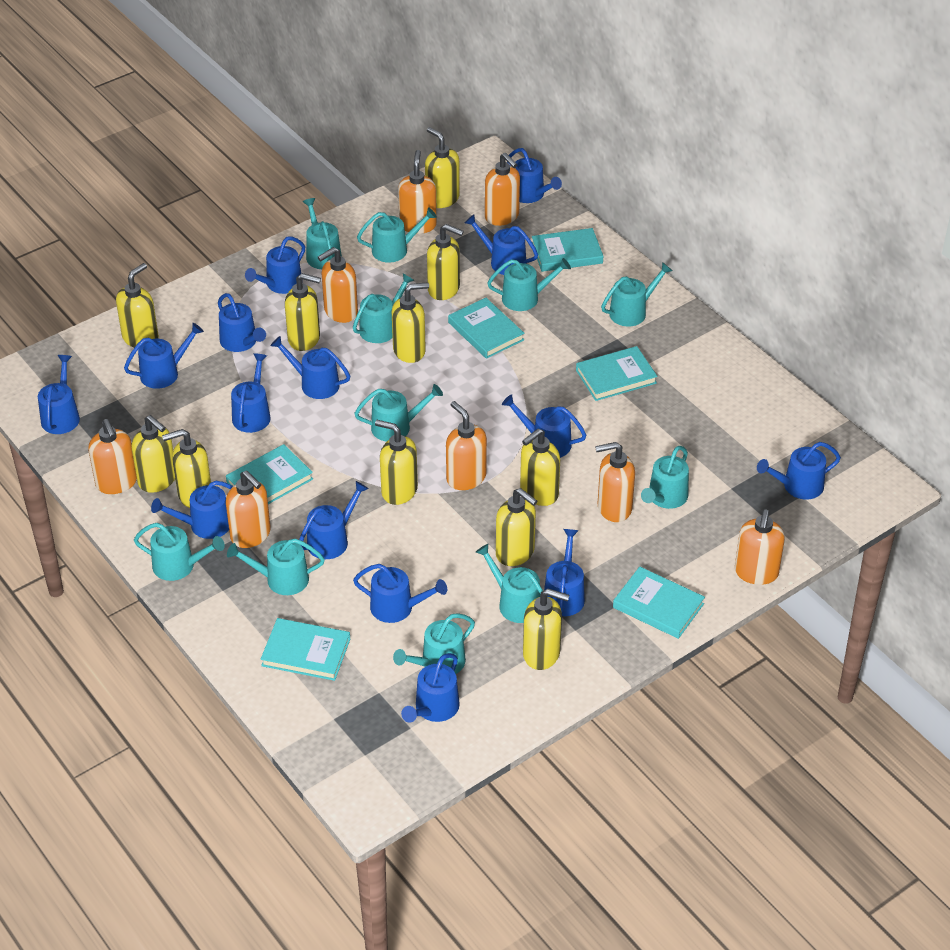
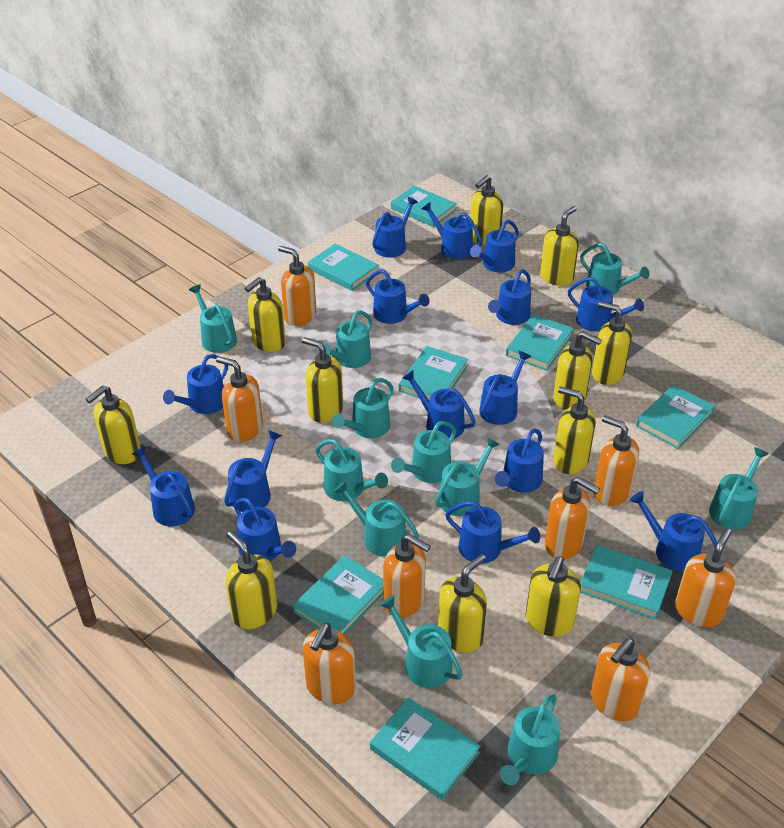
turquoise book: 6 -> 8

